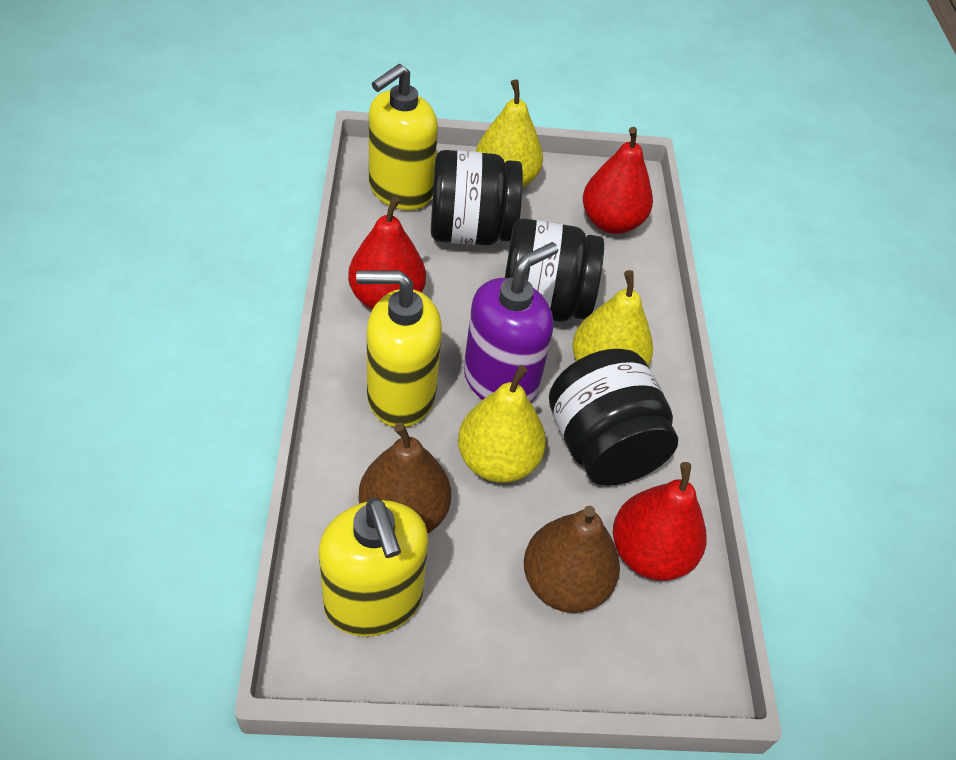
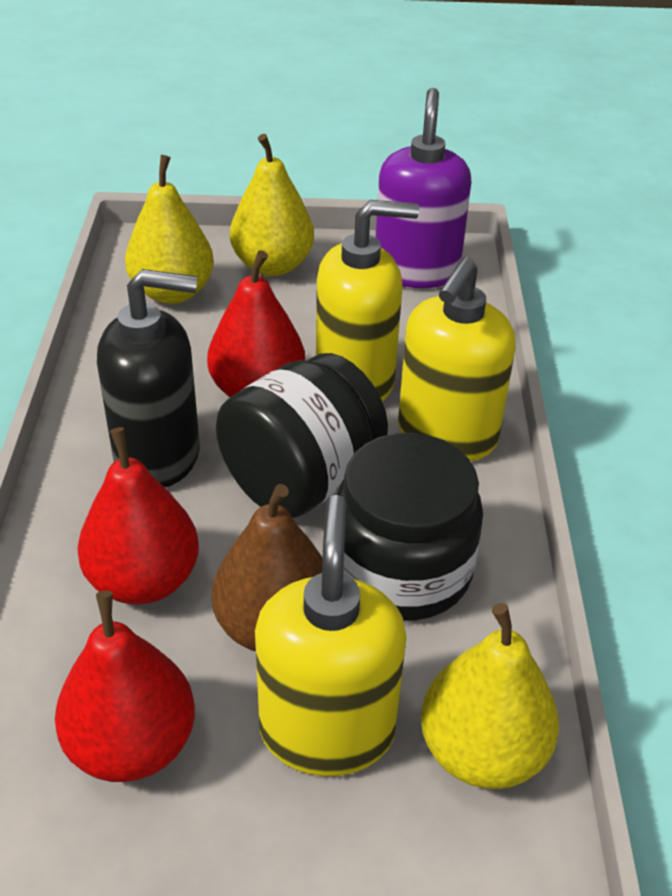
black jar: 3 -> 2
black soap dispenser: 0 -> 1
brown pear: 2 -> 1

